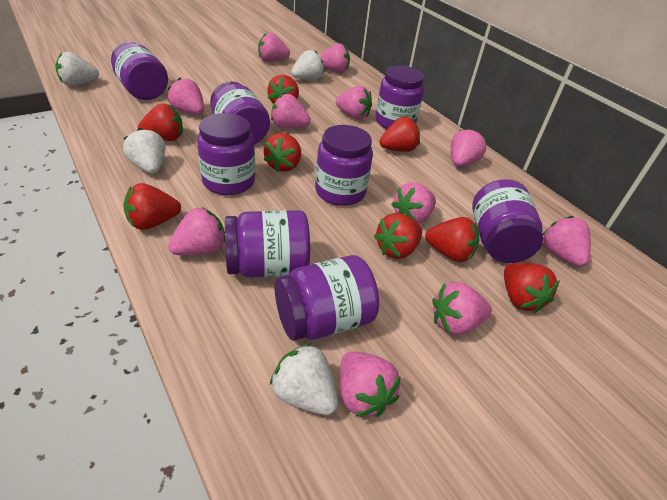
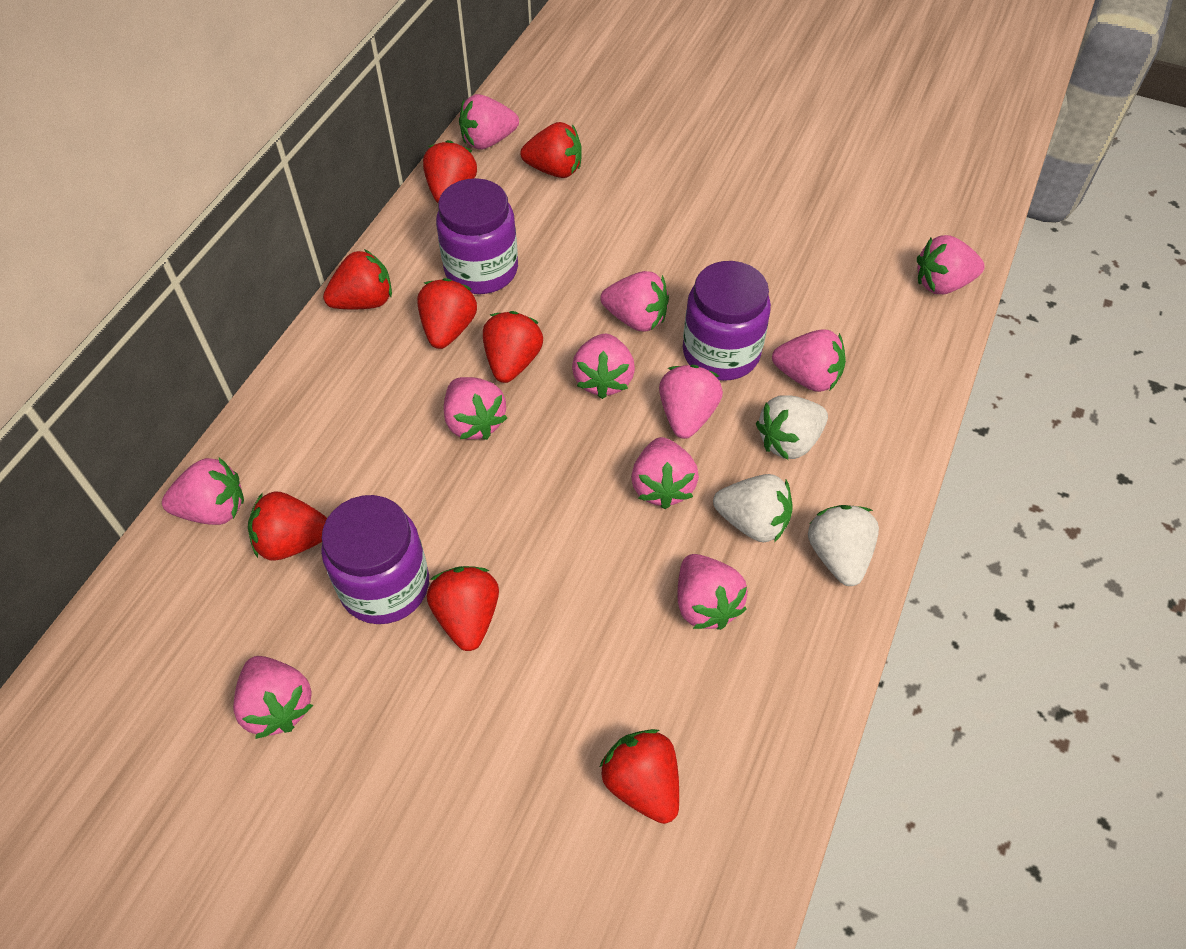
purple jar: 8 -> 3
white strawberry: 4 -> 3

